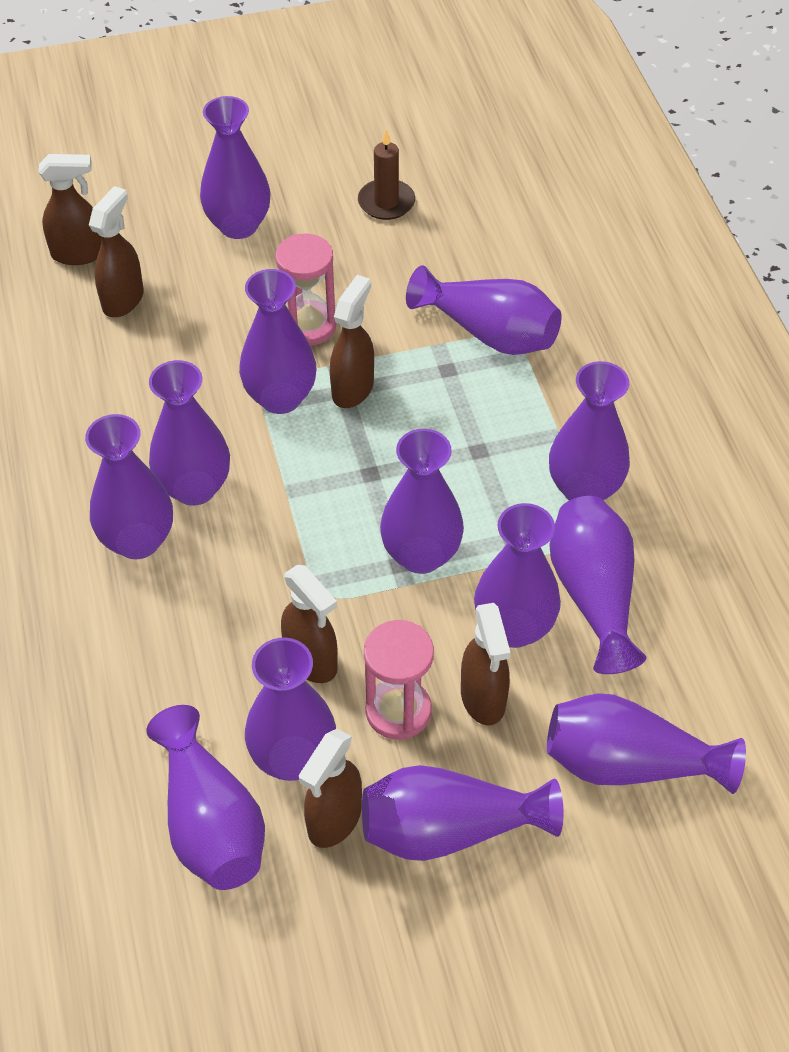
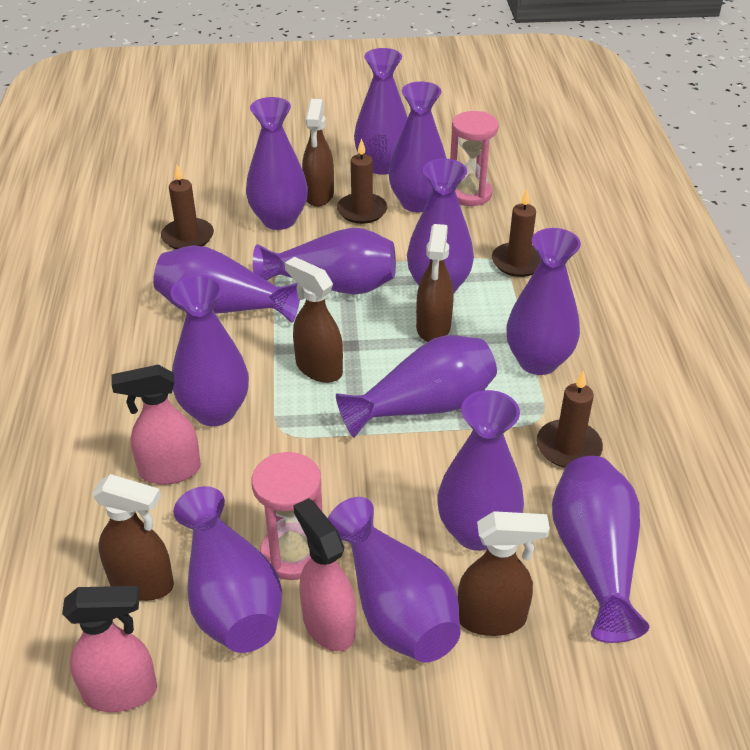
brown candle: 1 -> 4
brown spray bottle: 6 -> 5
pink spray bottle: 0 -> 3

